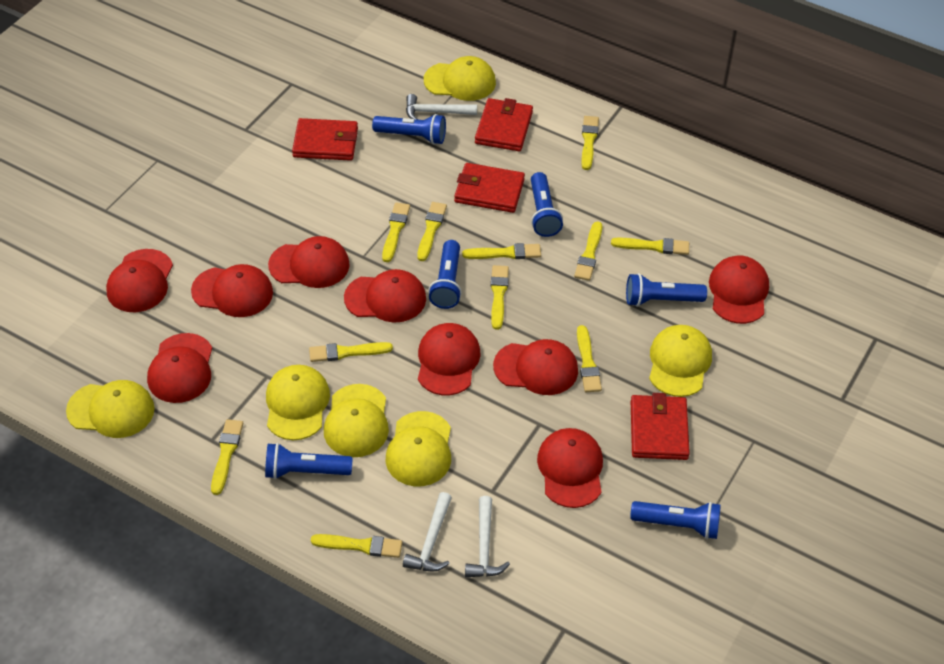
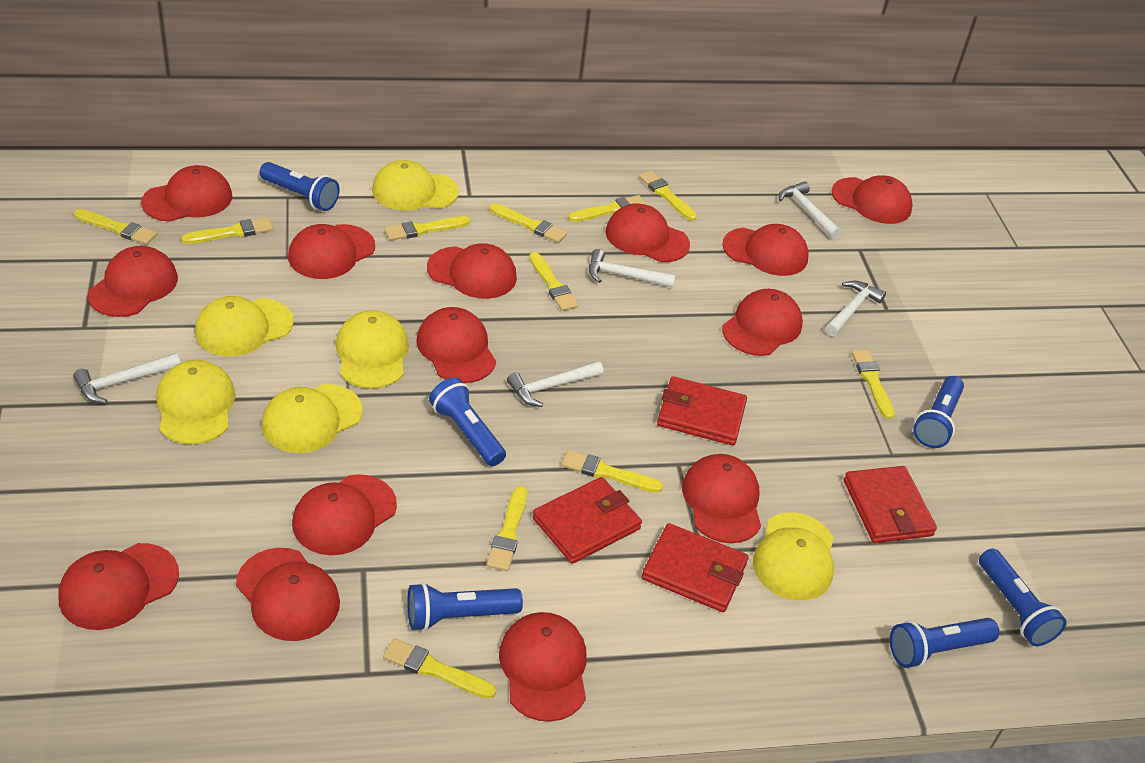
red cap: 9 -> 14
white hammer: 3 -> 5

